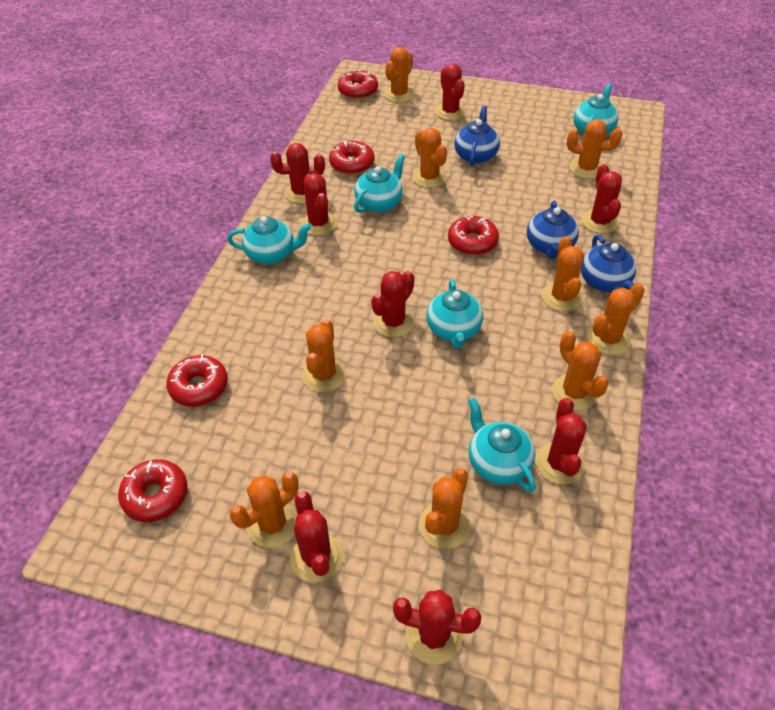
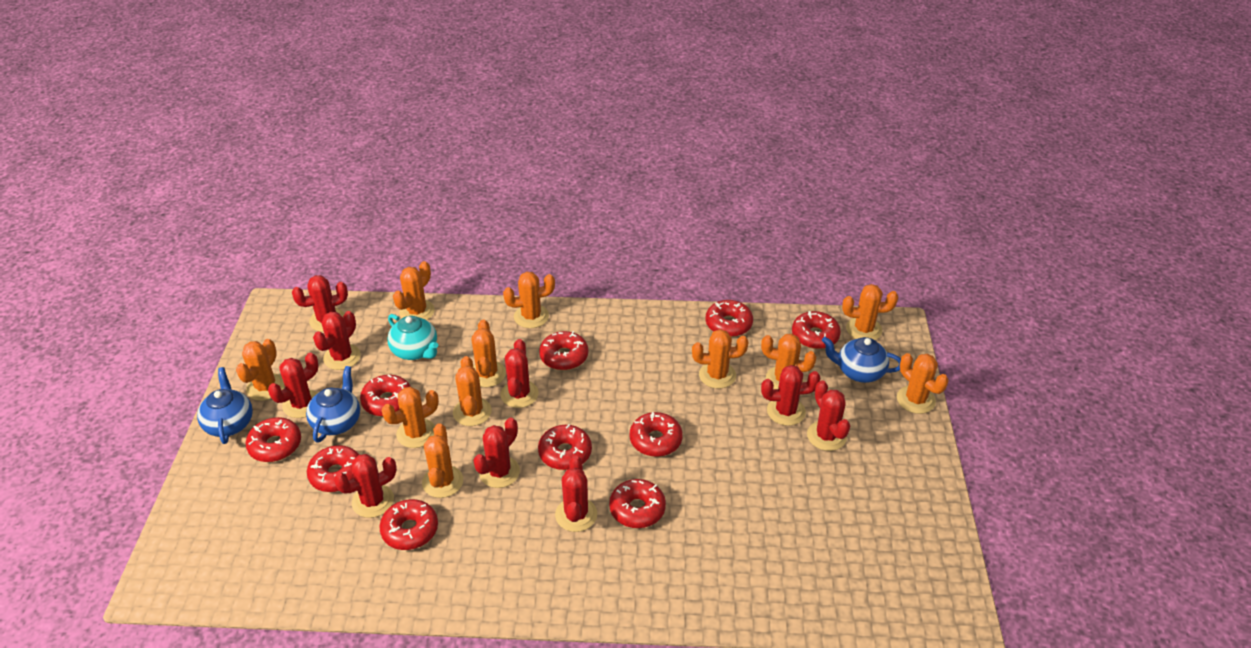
orange cactus: 9 -> 11
red cactus: 8 -> 9
red donut: 5 -> 10
turquoise teapot: 5 -> 1

